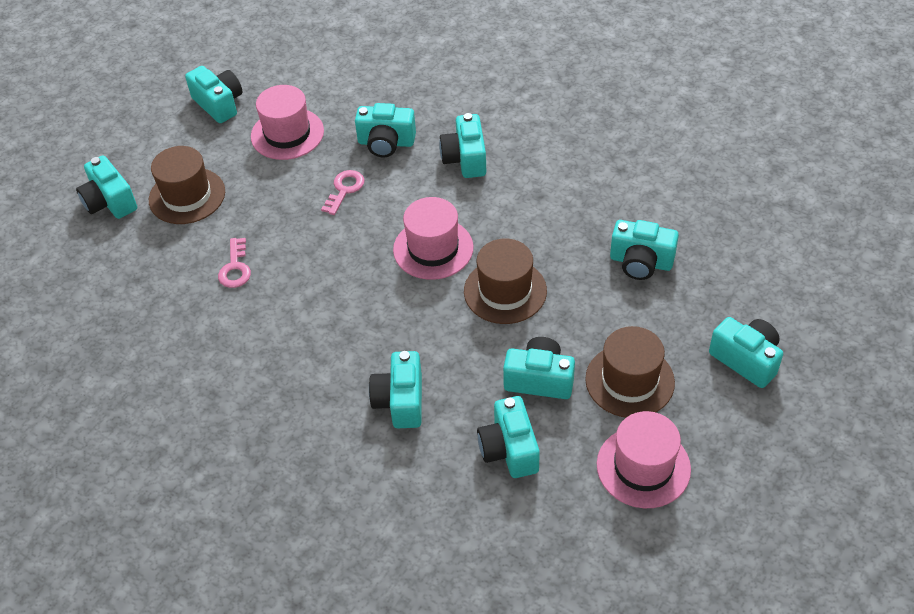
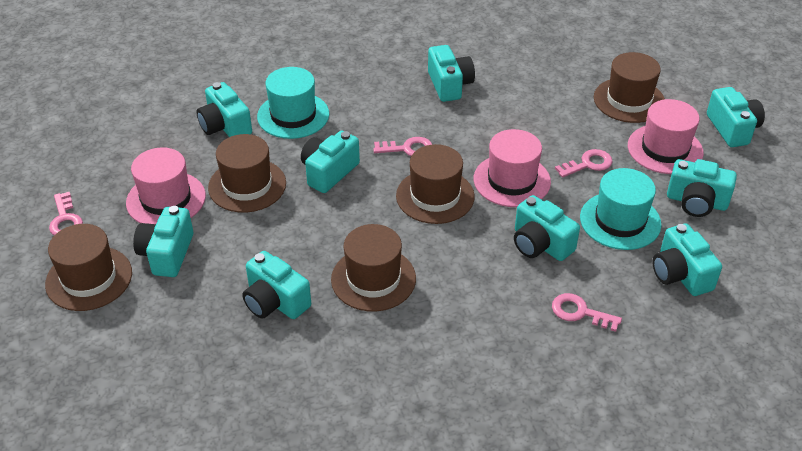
brown hat: 3 -> 5
pink key: 2 -> 4
turquoise hat: 0 -> 2

